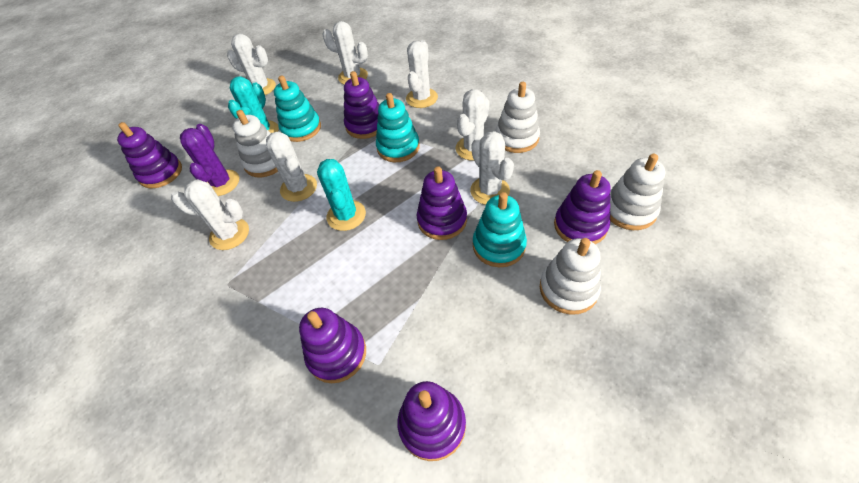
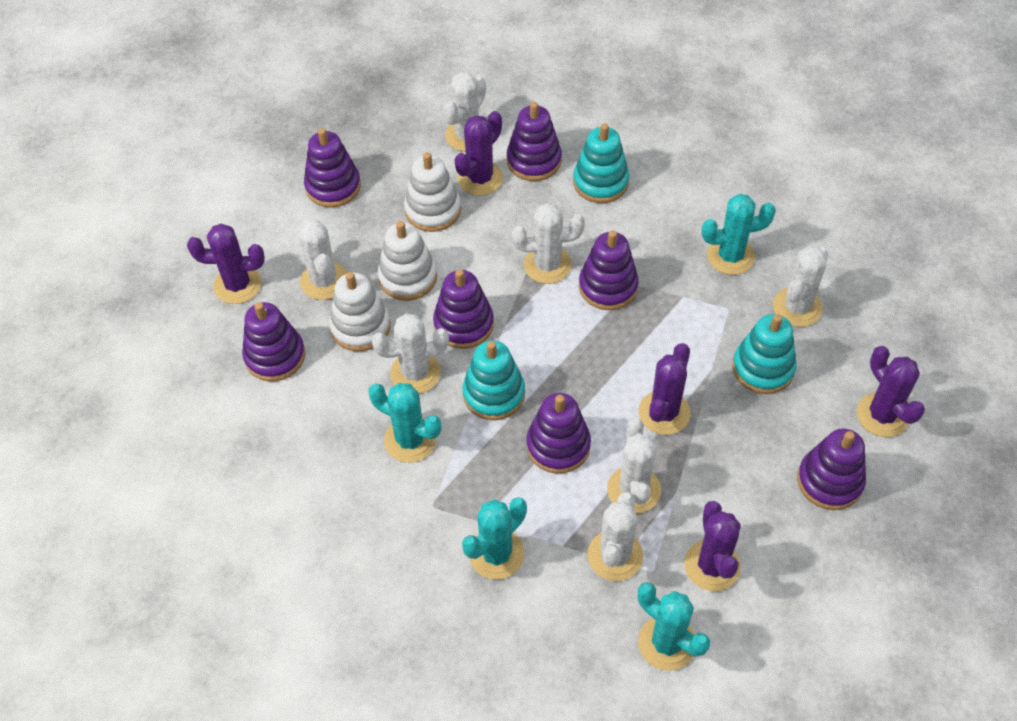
purple cactus: 1 -> 5
purple stacking toy: 6 -> 7
turquoise cactus: 2 -> 4
white stacking toy: 4 -> 3

